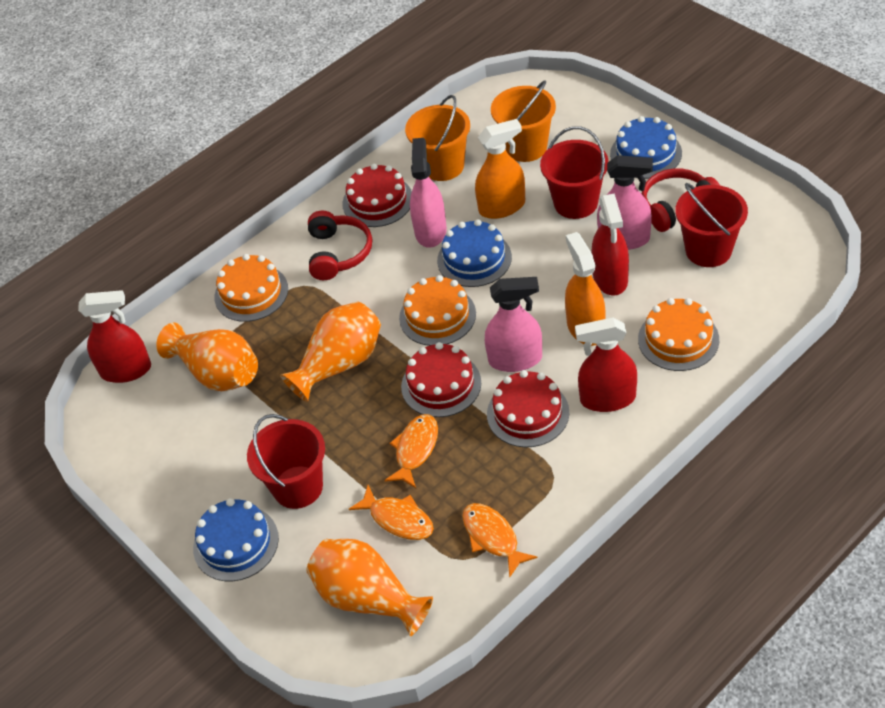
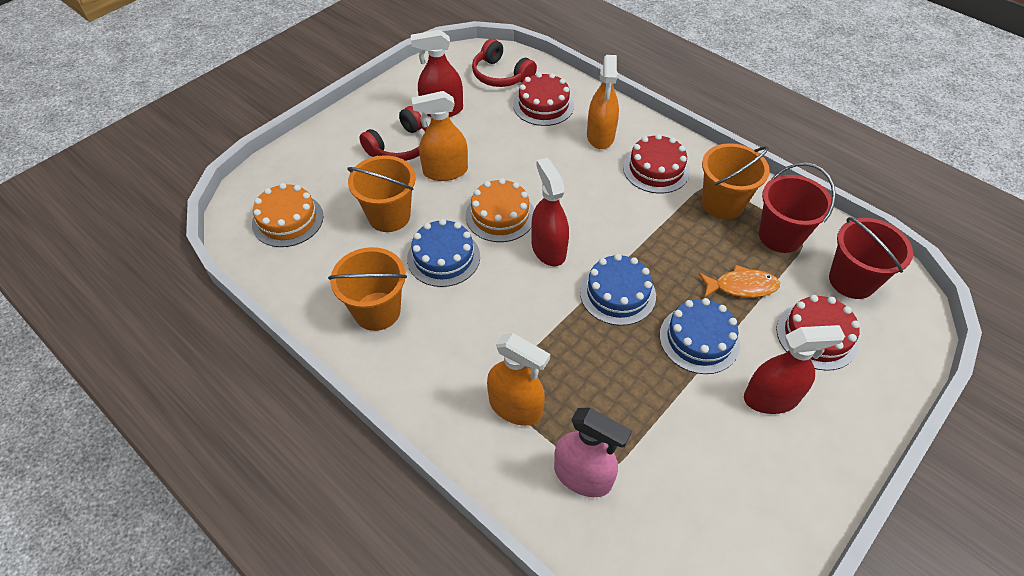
orange bucket: 2 -> 3
orange cake: 3 -> 2
orange fish: 3 -> 1
orange spray bottle: 2 -> 3
orange vase: 3 -> 0
pink spray bottle: 3 -> 1
red bucket: 3 -> 2

